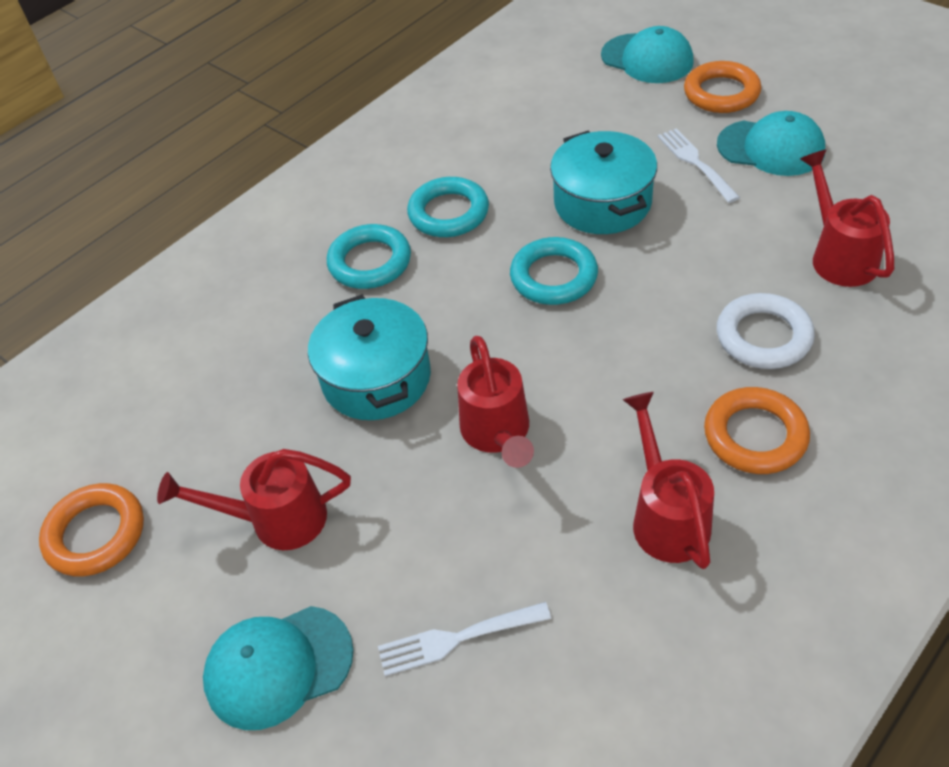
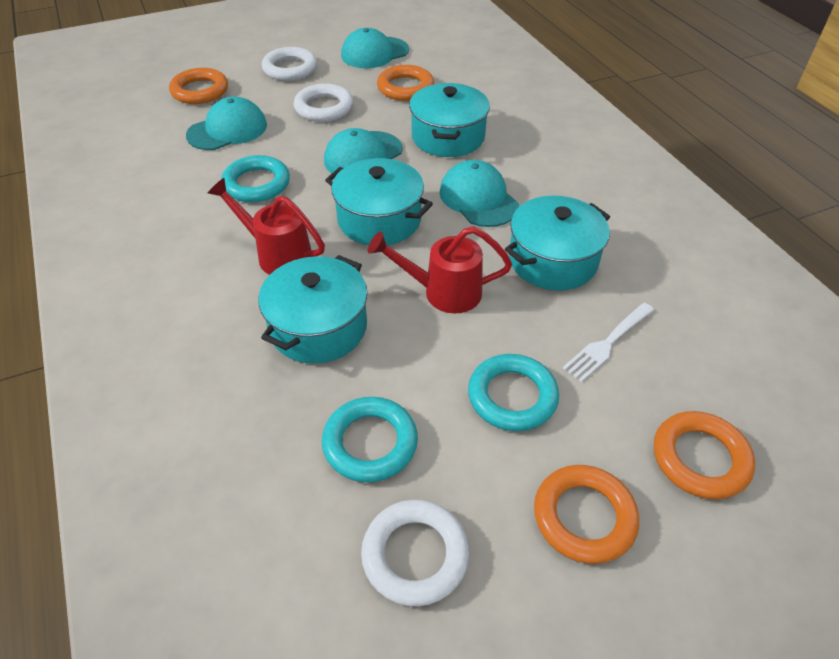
orange ring: 3 -> 4
red watering can: 4 -> 2
turquoise cap: 3 -> 4
turquoise pot: 2 -> 4
white fork: 2 -> 1
white ring: 1 -> 3

